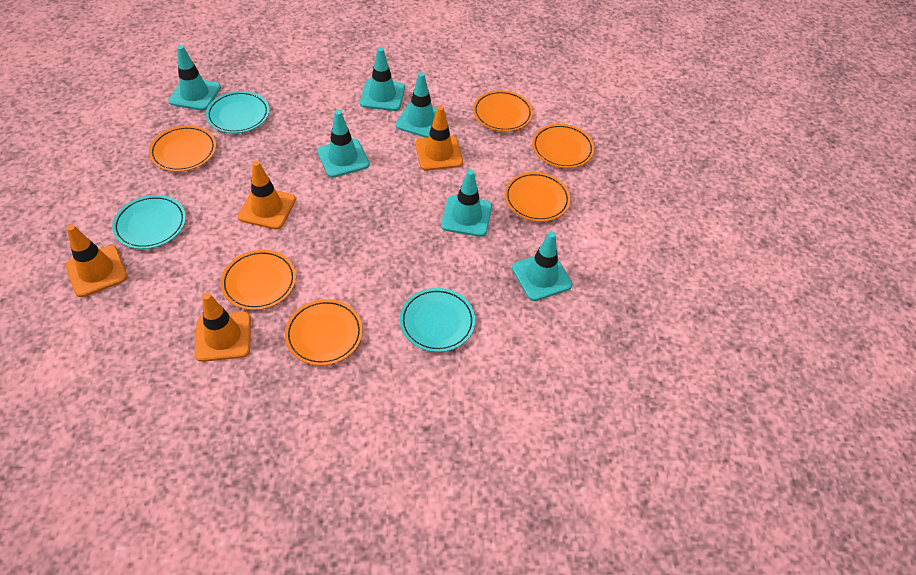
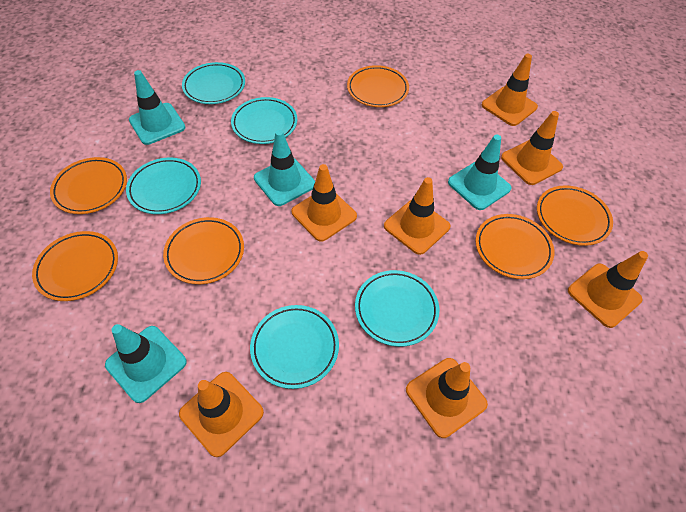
orange traffic cone: 4 -> 7
turquoise plate: 3 -> 5
turquoise traffic cone: 6 -> 4

